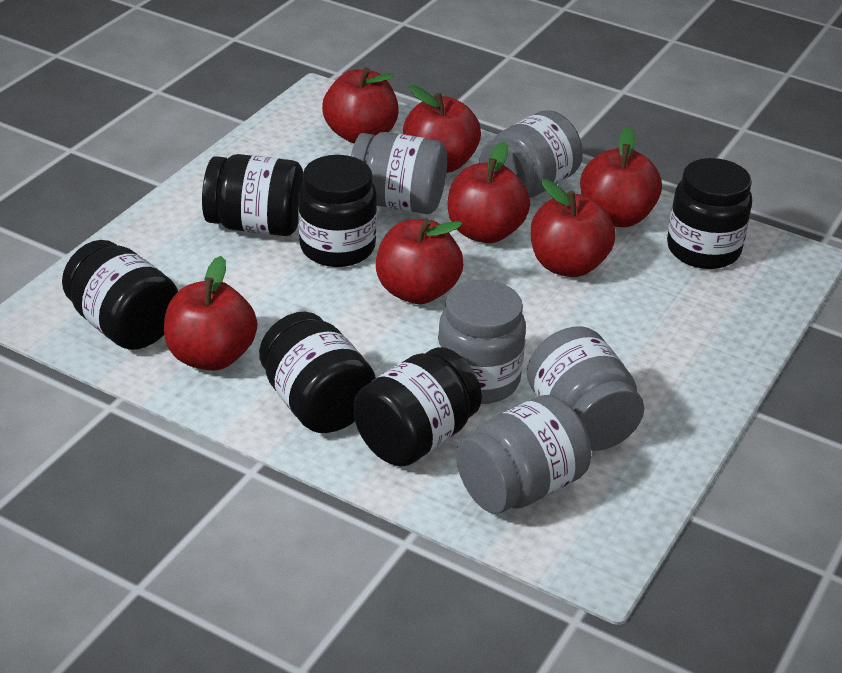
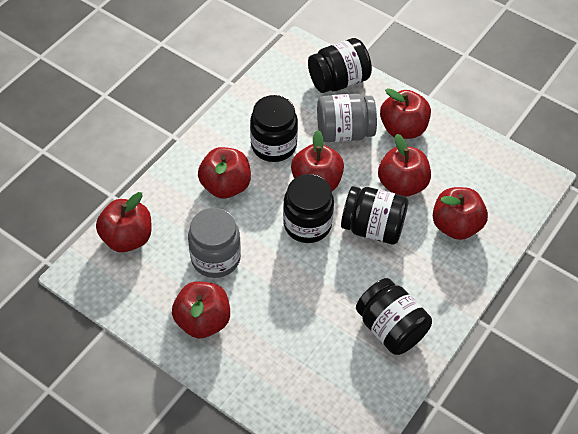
black jar: 6 -> 5
grey jar: 5 -> 2

